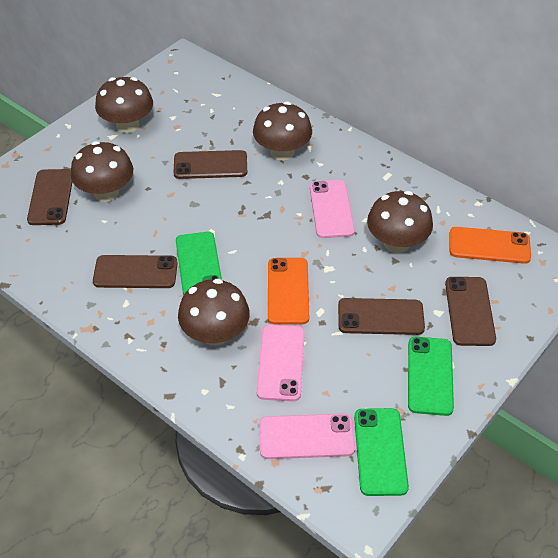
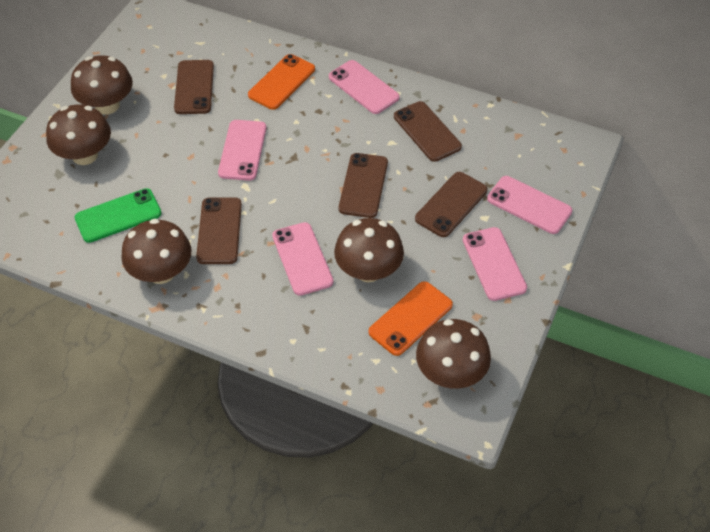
green phone: 3 -> 1
pink phone: 3 -> 5

